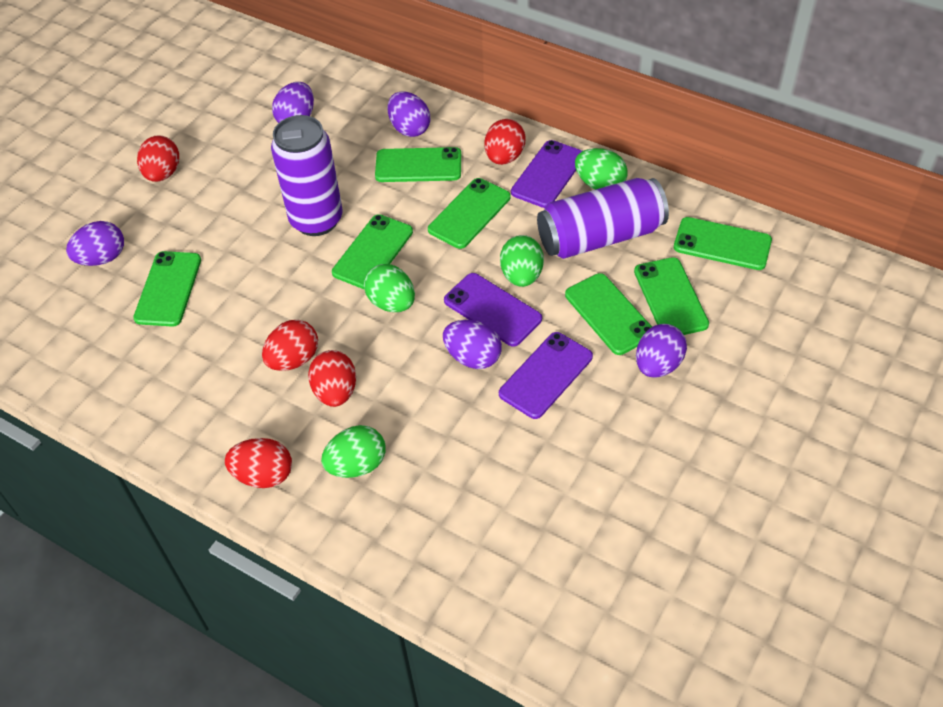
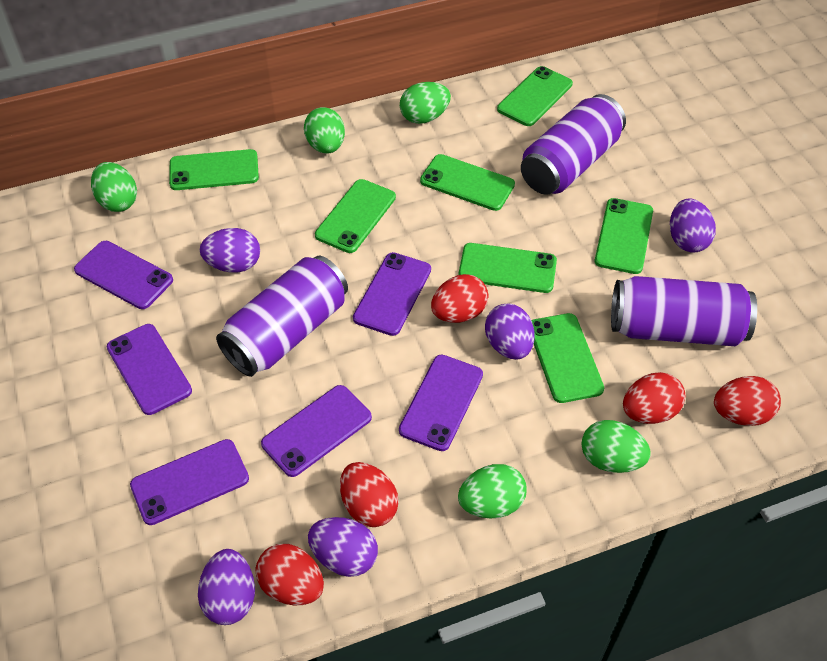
green egg: 4 -> 5
purple can: 2 -> 3
purple phone: 3 -> 6

